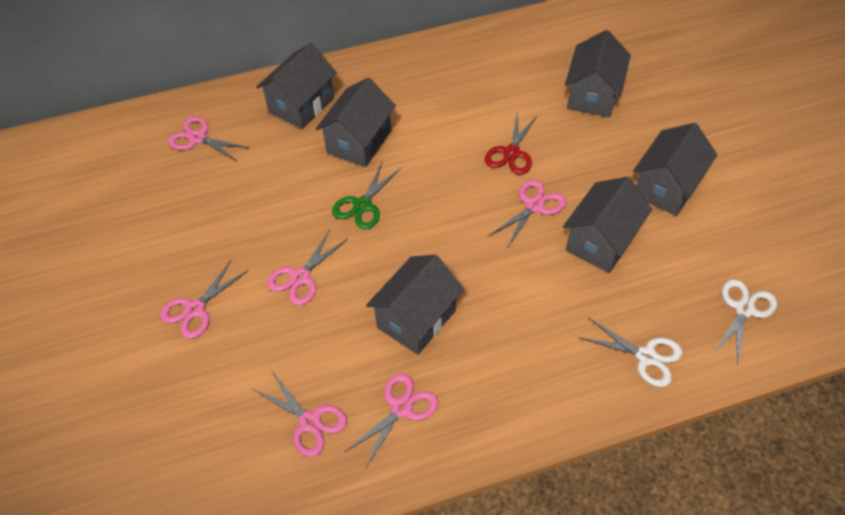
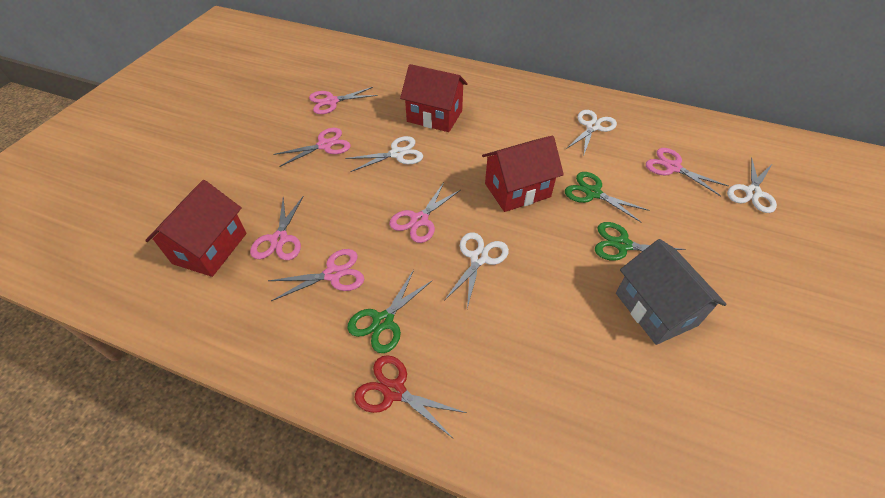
green scissors: 1 -> 3
grey house: 6 -> 1
red house: 0 -> 3
white scissors: 2 -> 4

